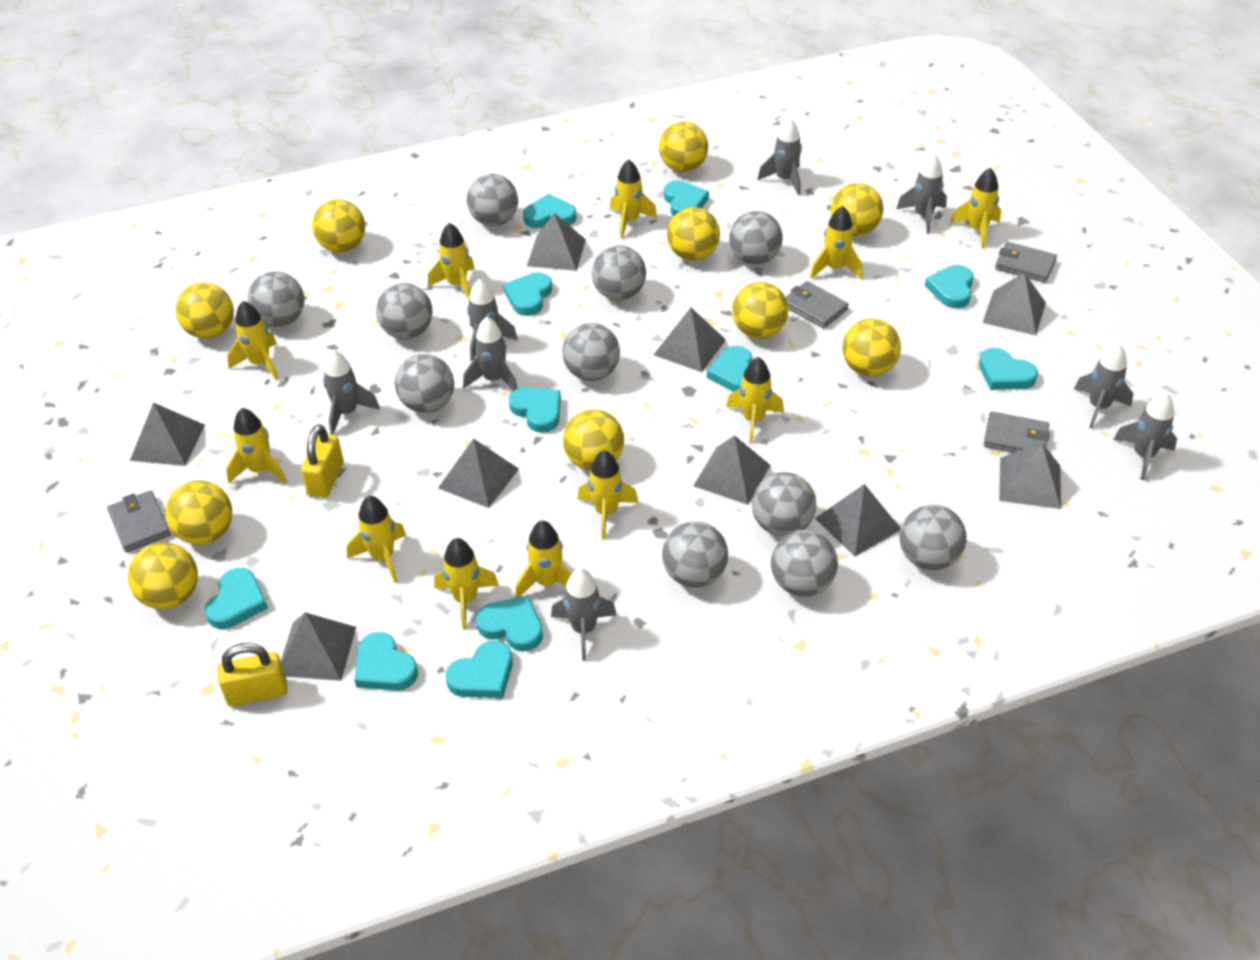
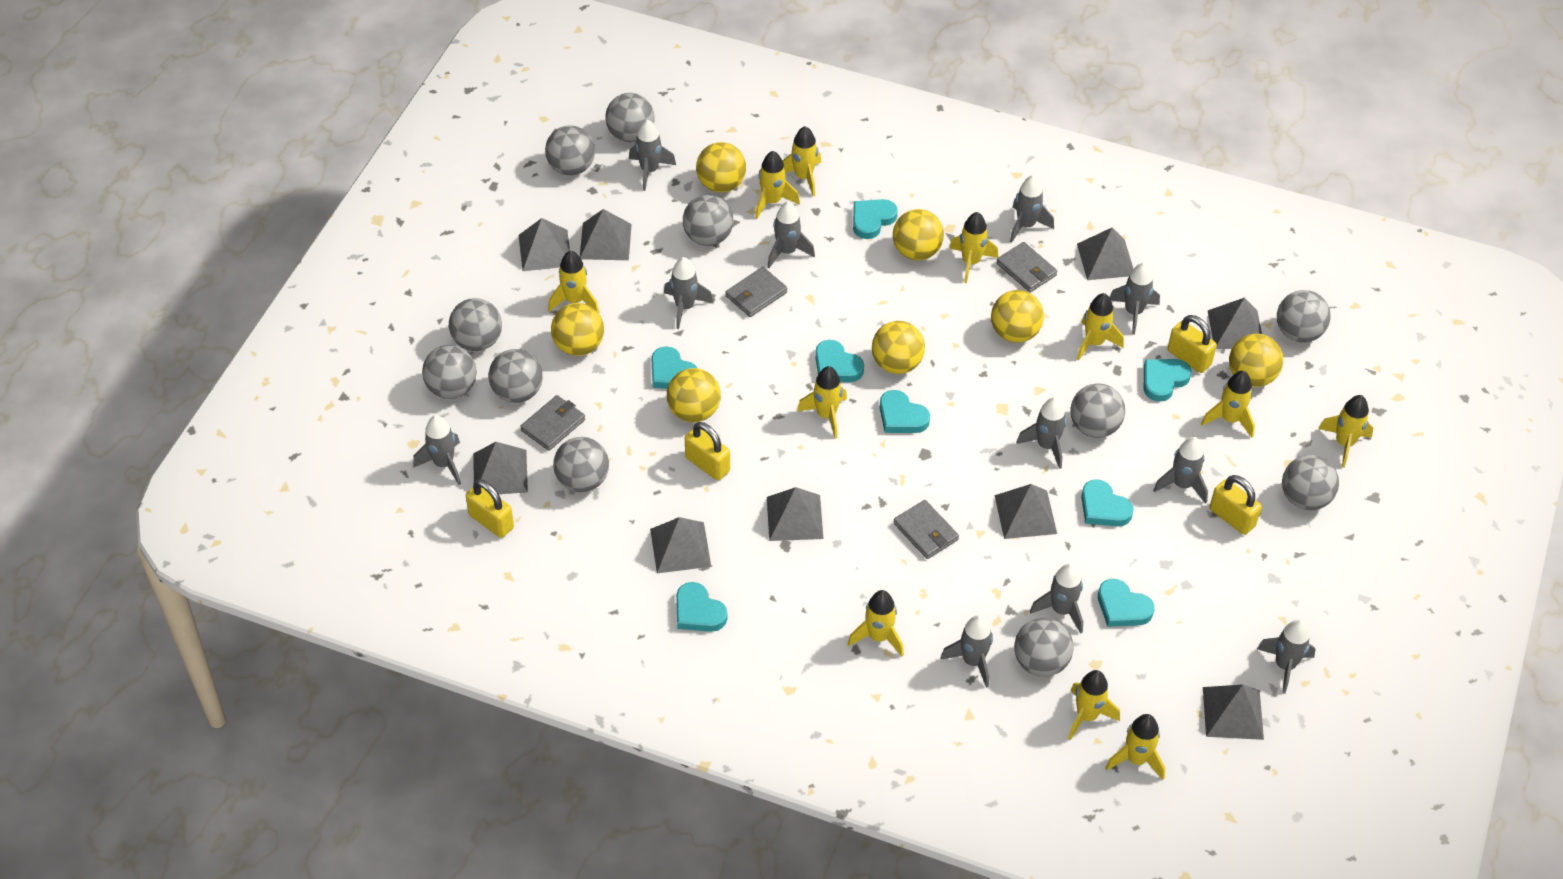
grey rocket: 8 -> 11
turquoise heart: 11 -> 8
yellow ball: 10 -> 7
yellow padlock: 2 -> 4

